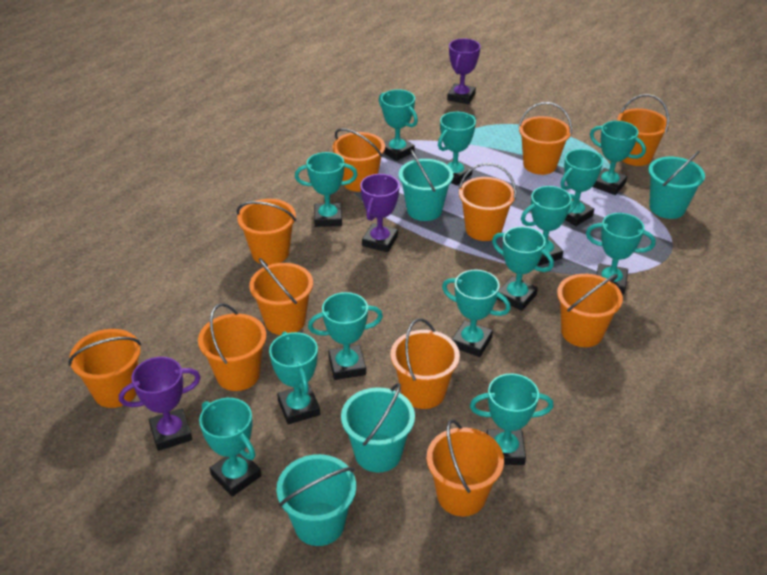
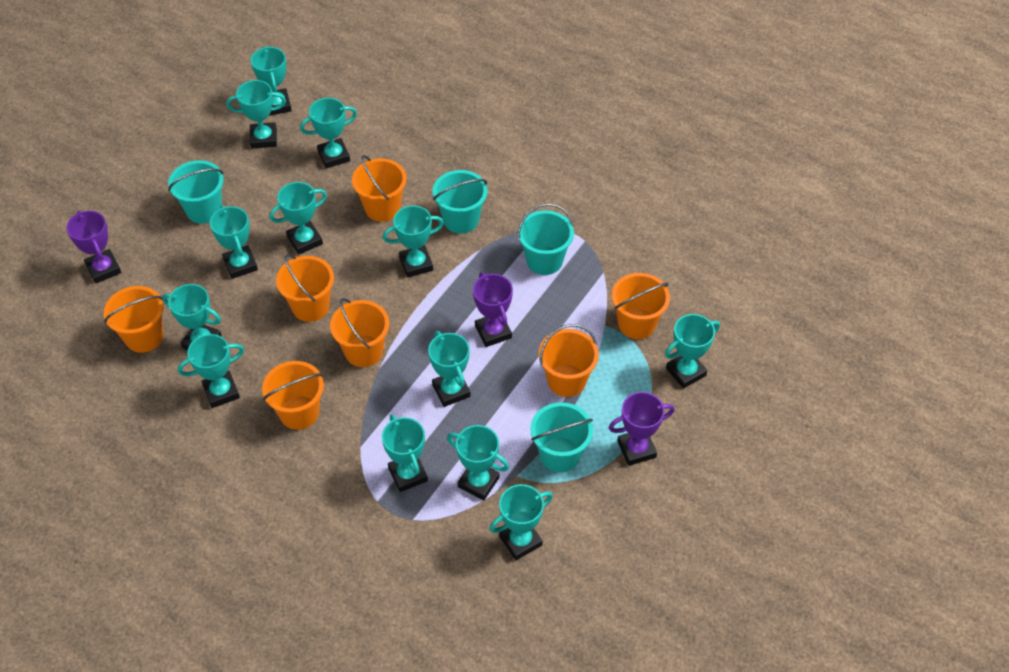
orange bucket: 11 -> 7

